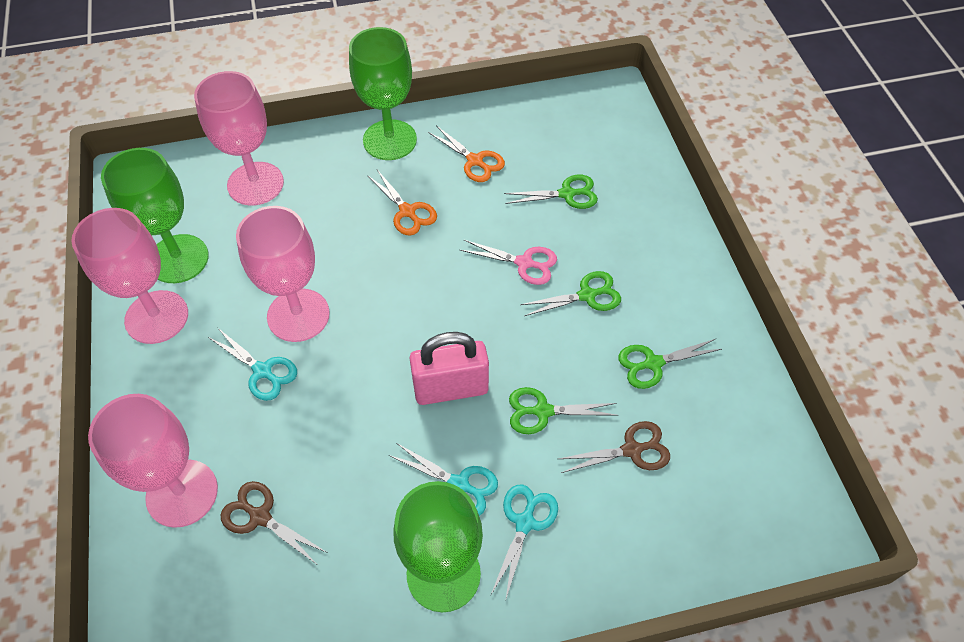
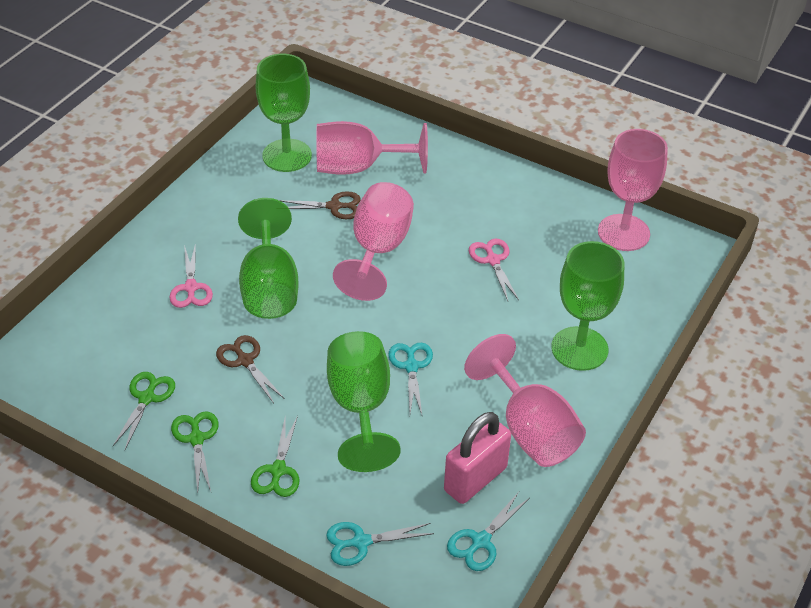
green goblet: 3 -> 4
green scissors: 4 -> 3
orange scissors: 2 -> 0
pink scissors: 1 -> 2

